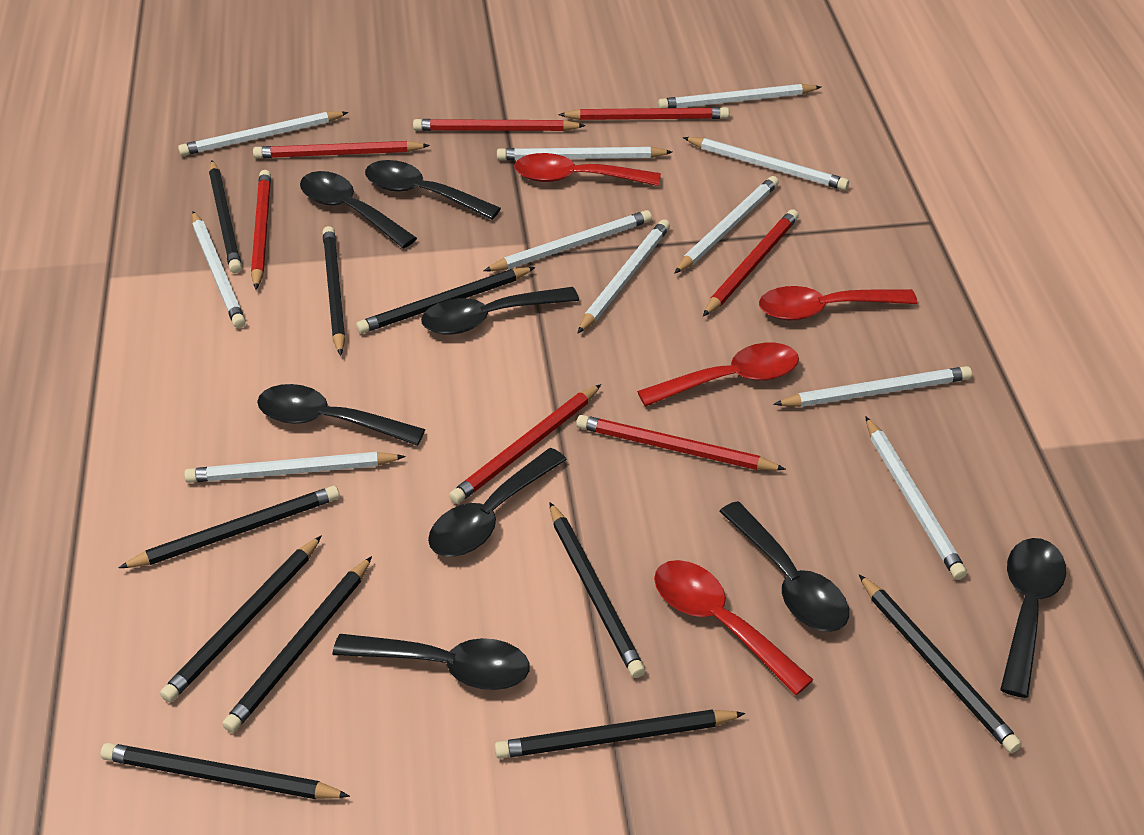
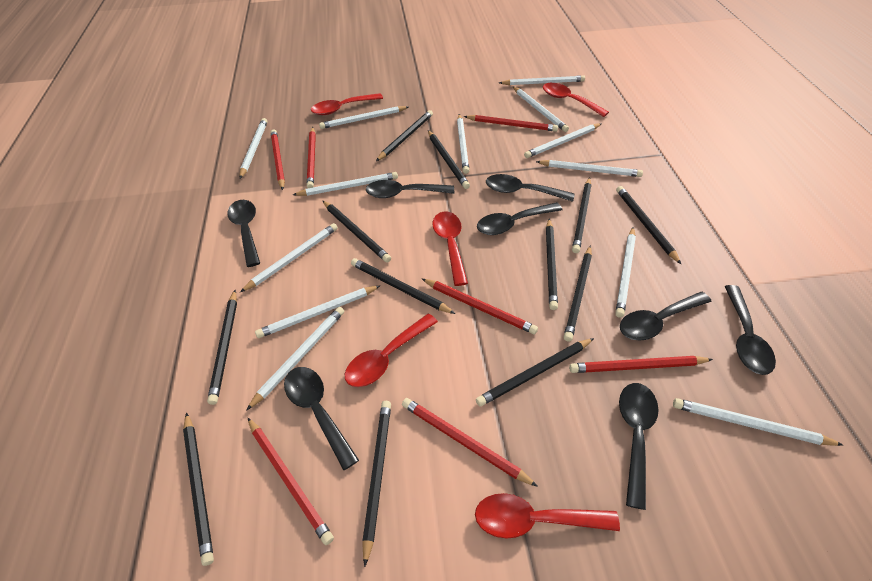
black pencil: 10 -> 12
red spoon: 4 -> 5
white pencil: 11 -> 13

